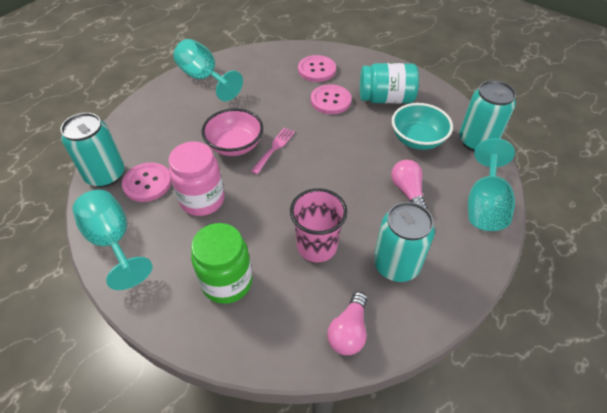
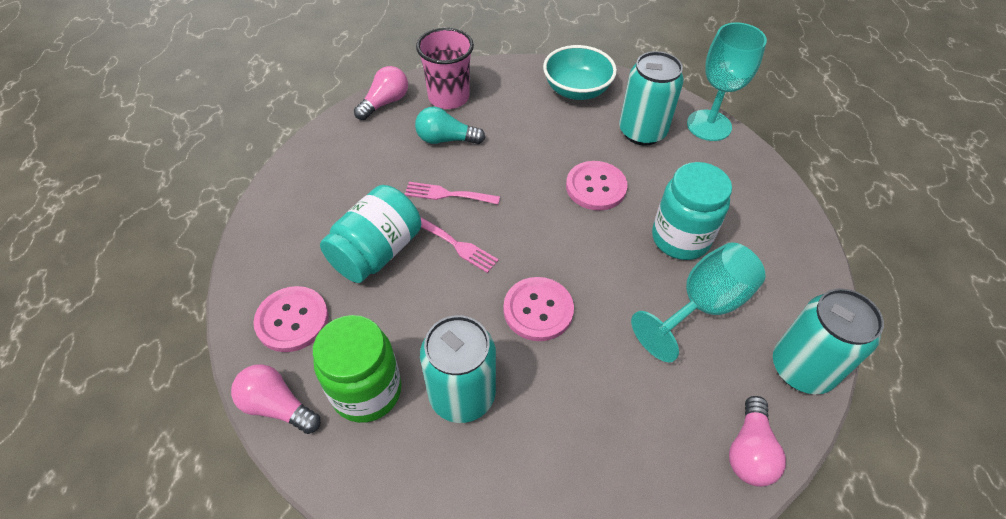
pink bowl: 1 -> 0
pink fork: 1 -> 2
pink jar: 1 -> 0
pink light bulb: 2 -> 3
turquoise goblet: 3 -> 2
turquoise jar: 1 -> 2
turquoise light bulb: 0 -> 1

